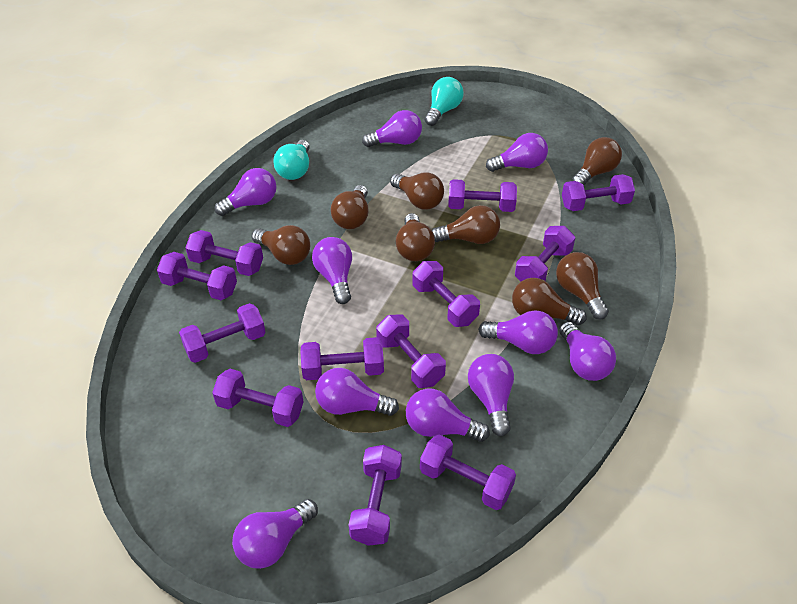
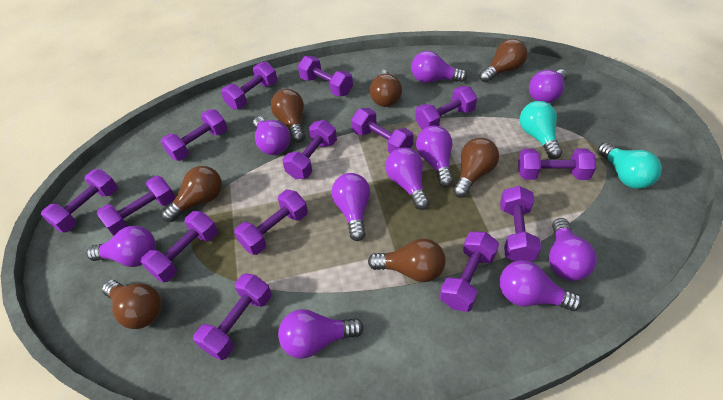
brown light bulb: 8 -> 7
purple dumbbell: 12 -> 14

